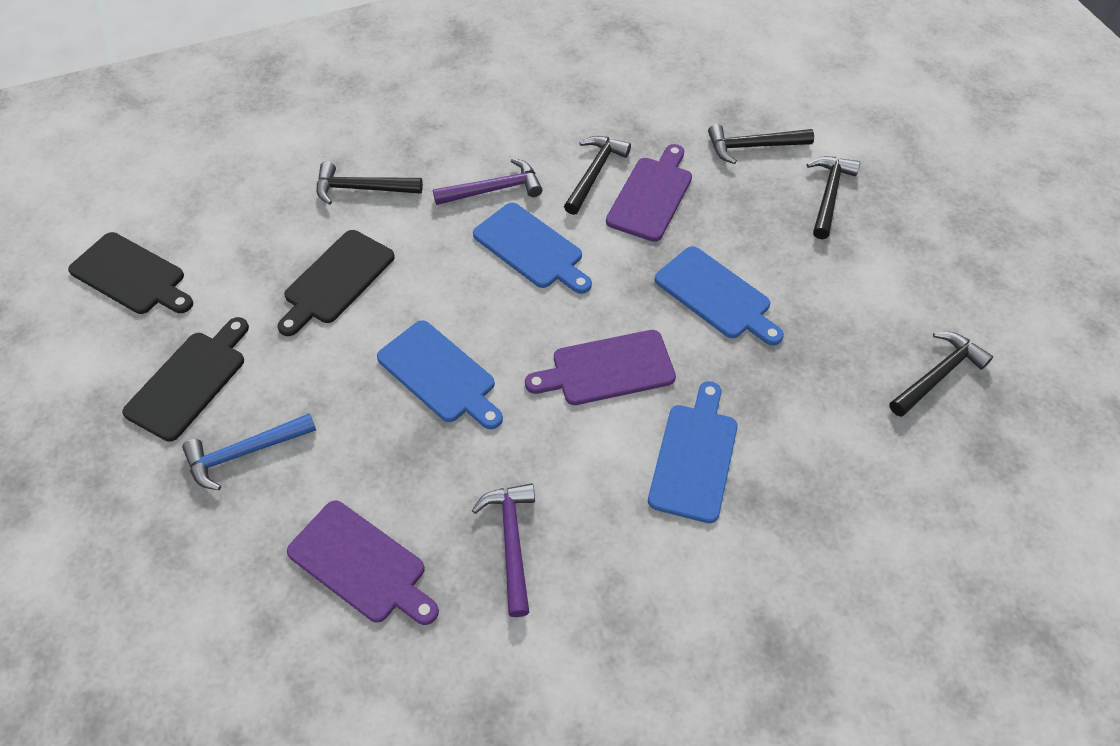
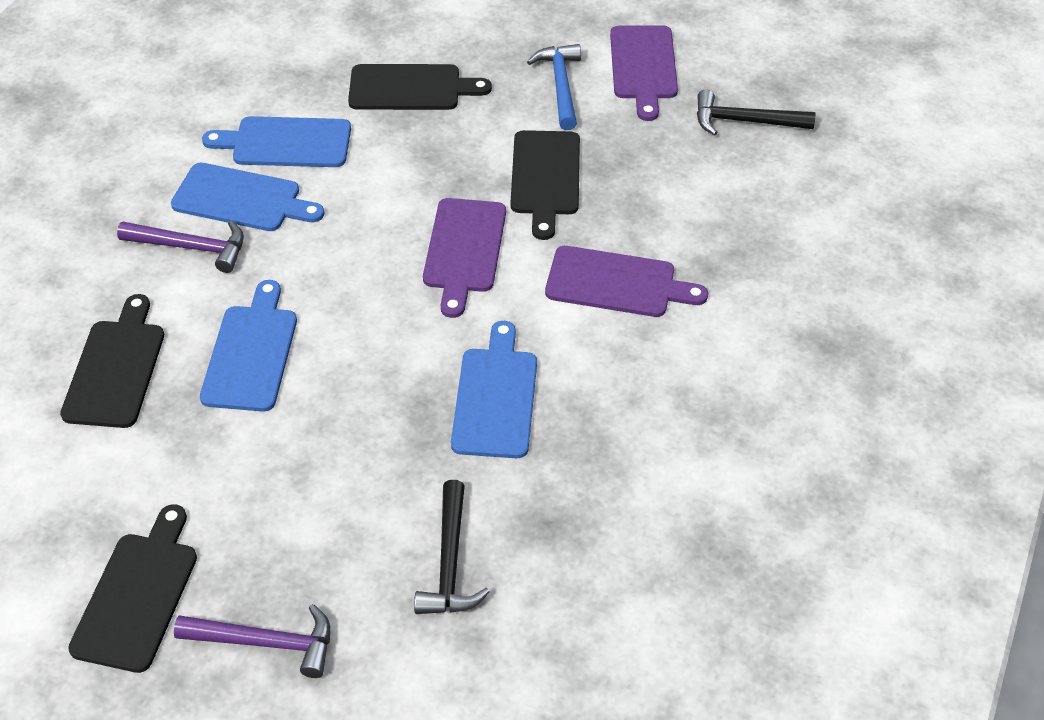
black cutting board: 3 -> 4
black hammer: 5 -> 2

